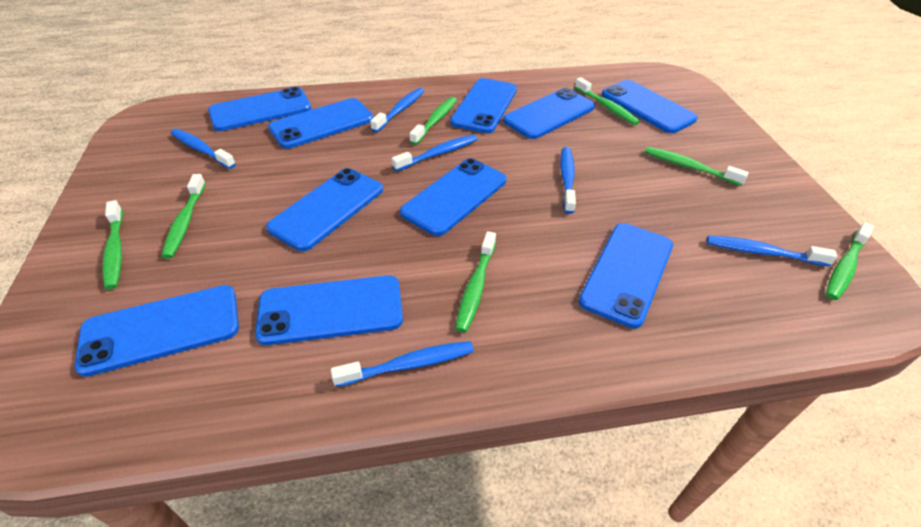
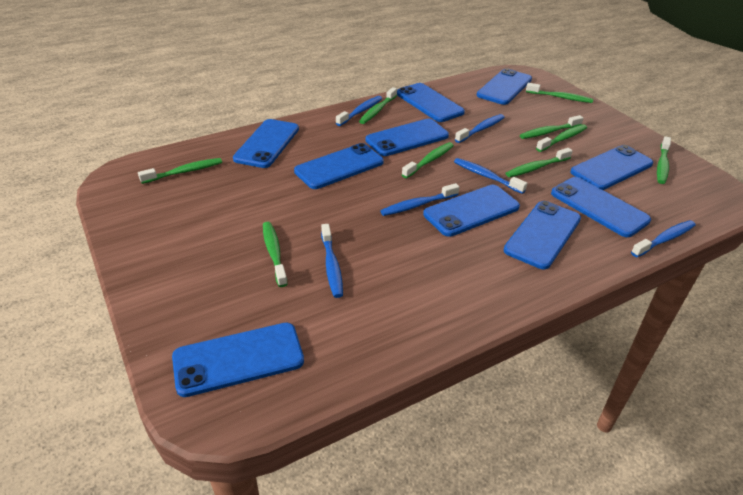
green toothbrush: 7 -> 9

